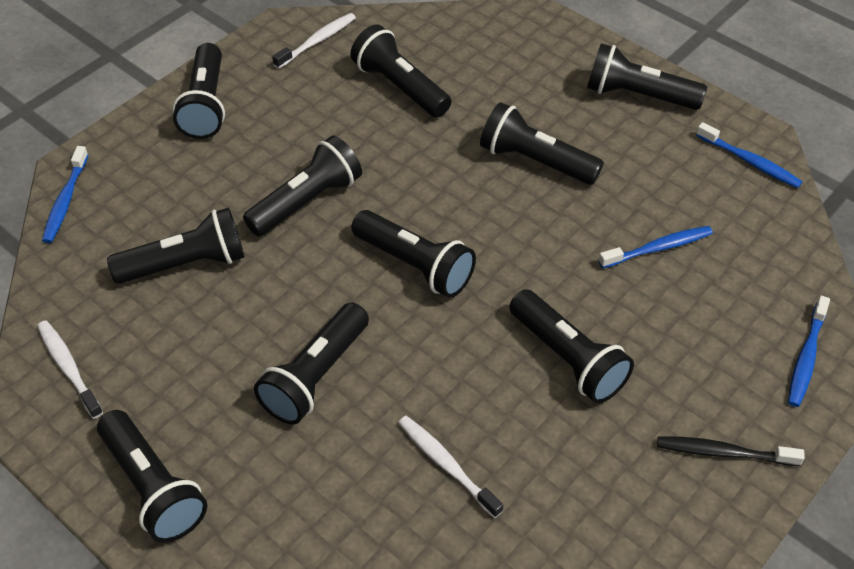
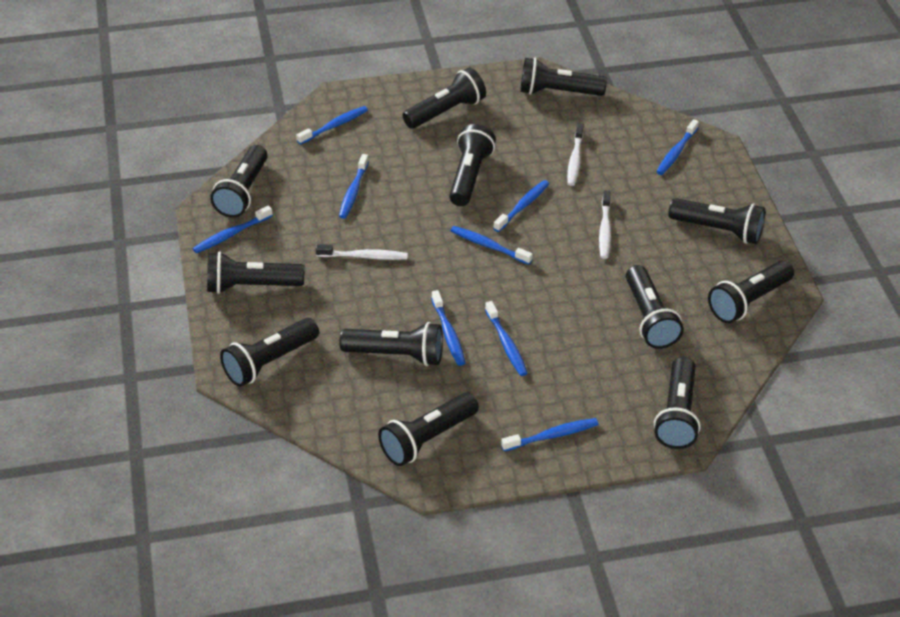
black flashlight: 10 -> 12
black toothbrush: 1 -> 0
blue toothbrush: 4 -> 9

